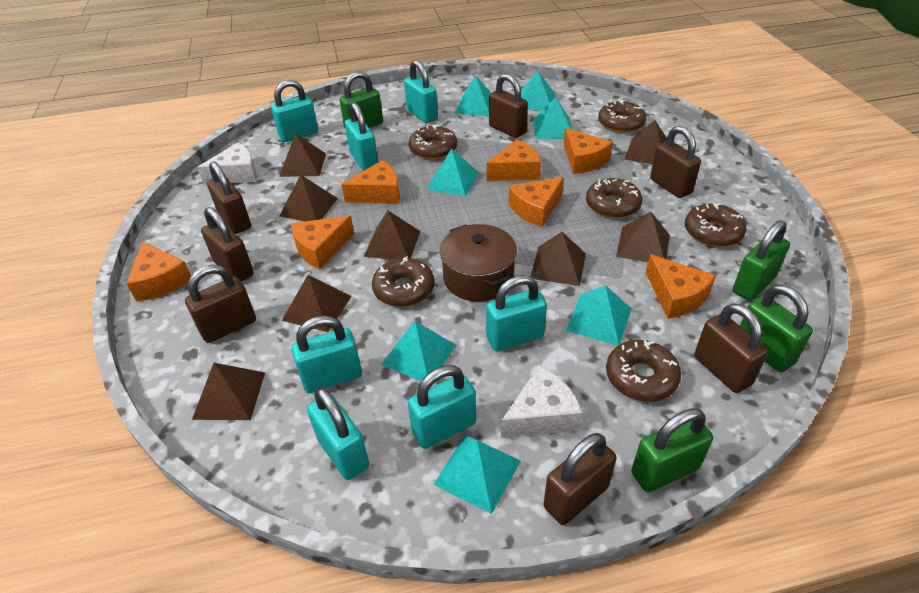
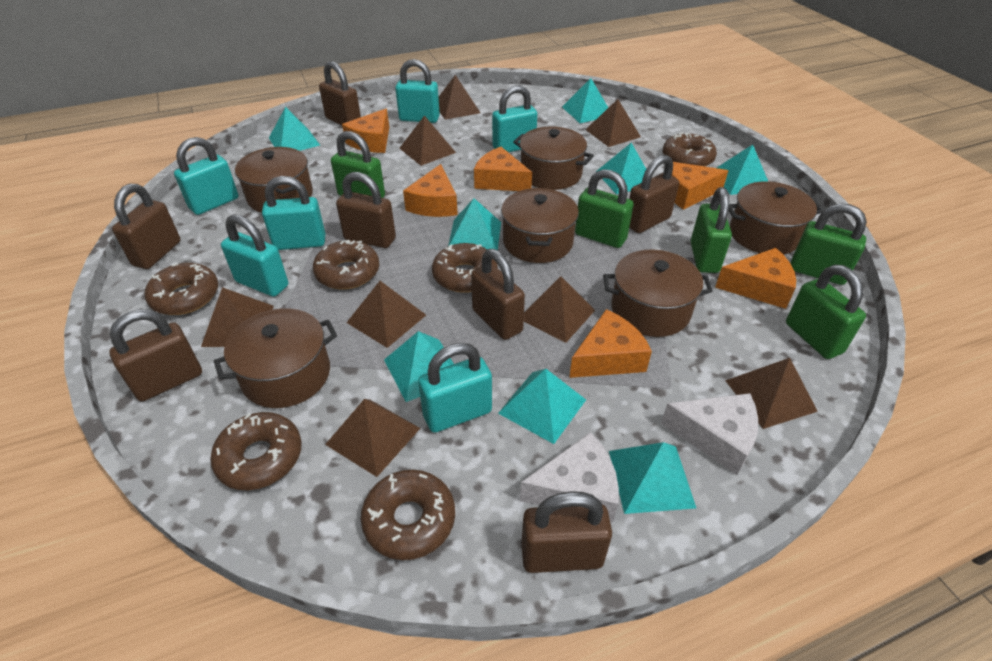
brown pot: 1 -> 6
green padlock: 4 -> 5
orange cheese: 7 -> 6
turquoise padlock: 7 -> 6
turquoise pyramid: 7 -> 8

